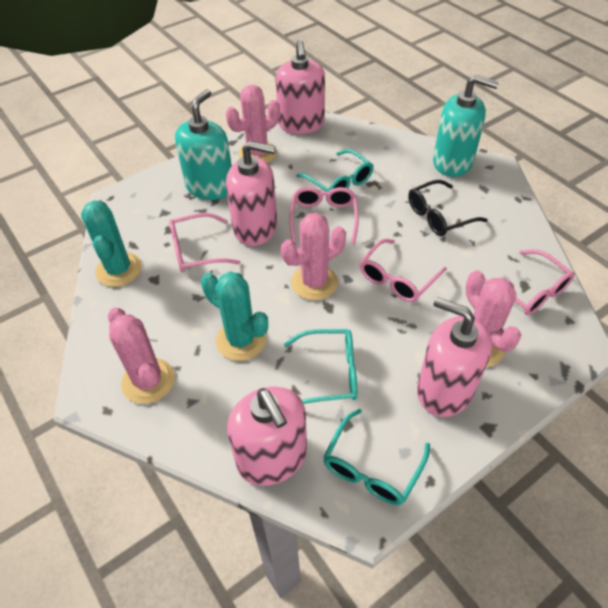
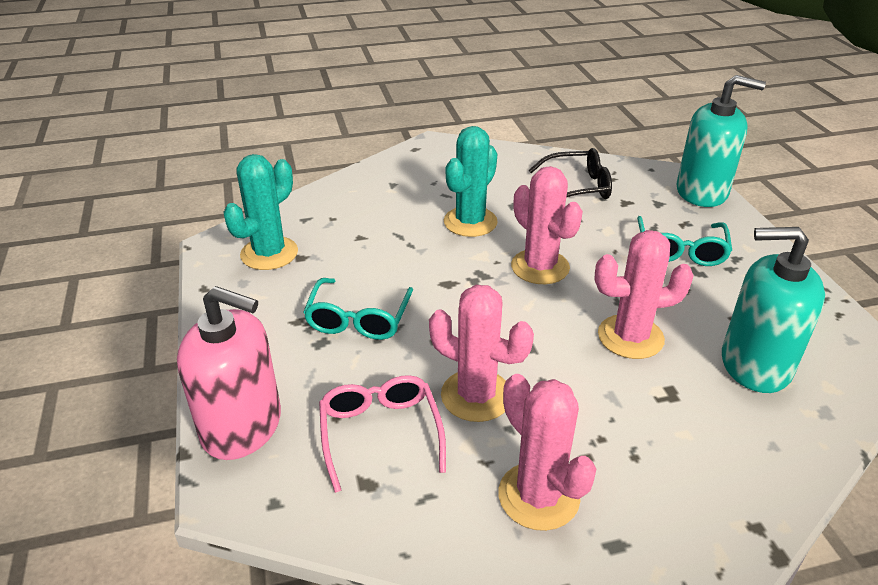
pink glasses: 4 -> 1
pink soap dispenser: 4 -> 1
turquoise glasses: 3 -> 2

